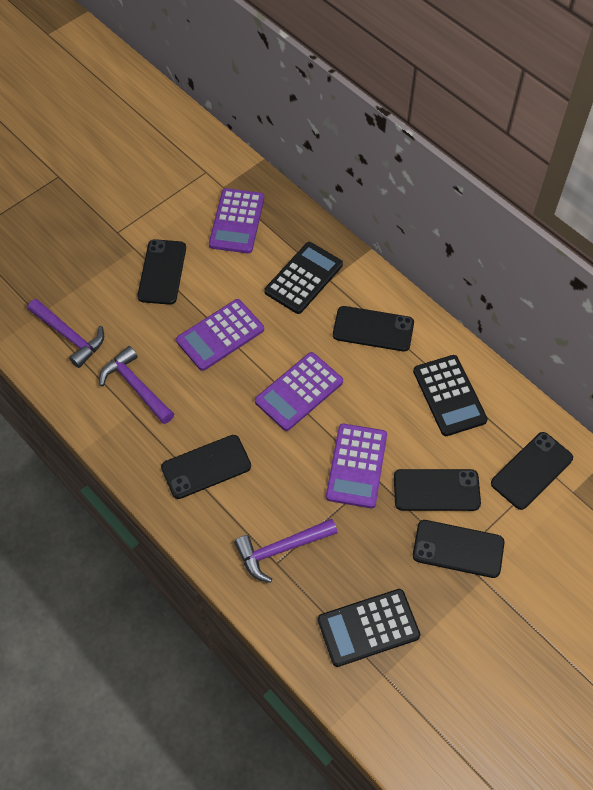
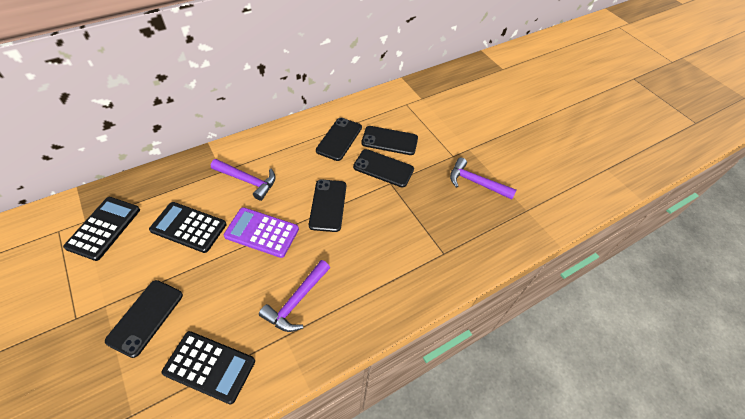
black phone: 6 -> 5
purple calculator: 4 -> 1

